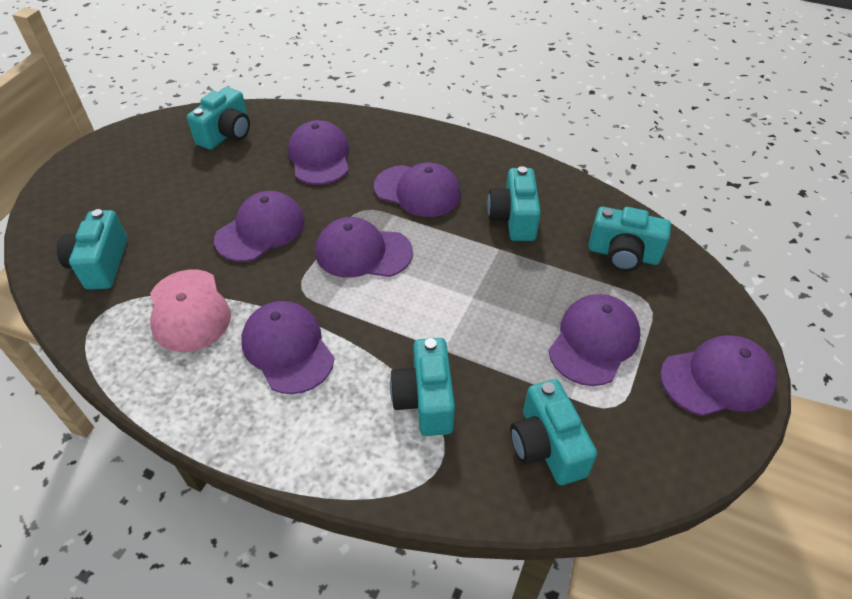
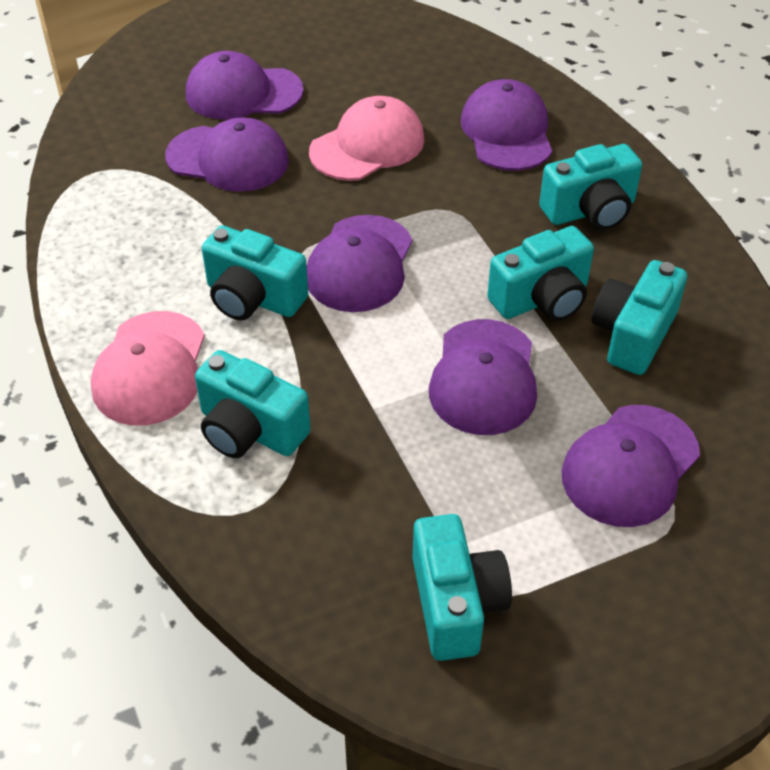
pink cap: 1 -> 2
purple cap: 7 -> 6

